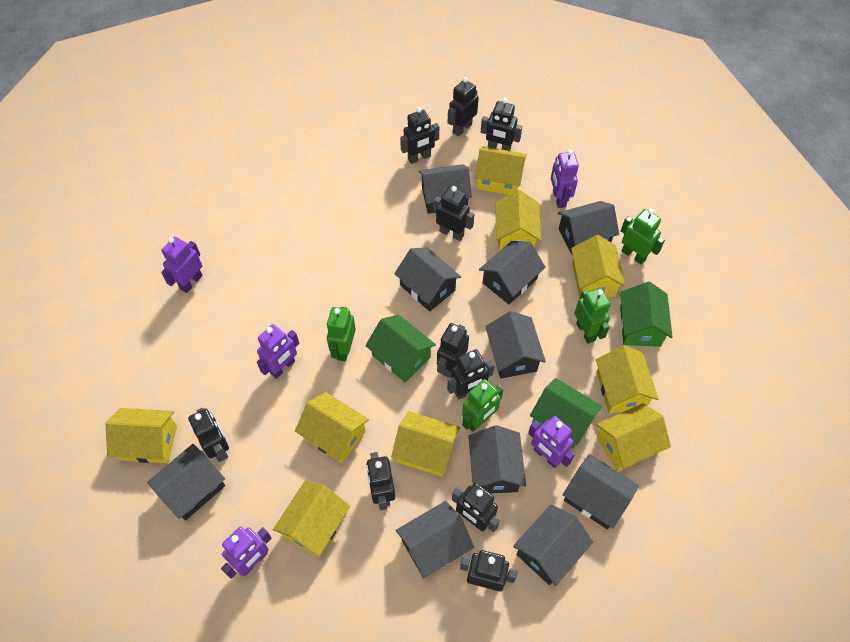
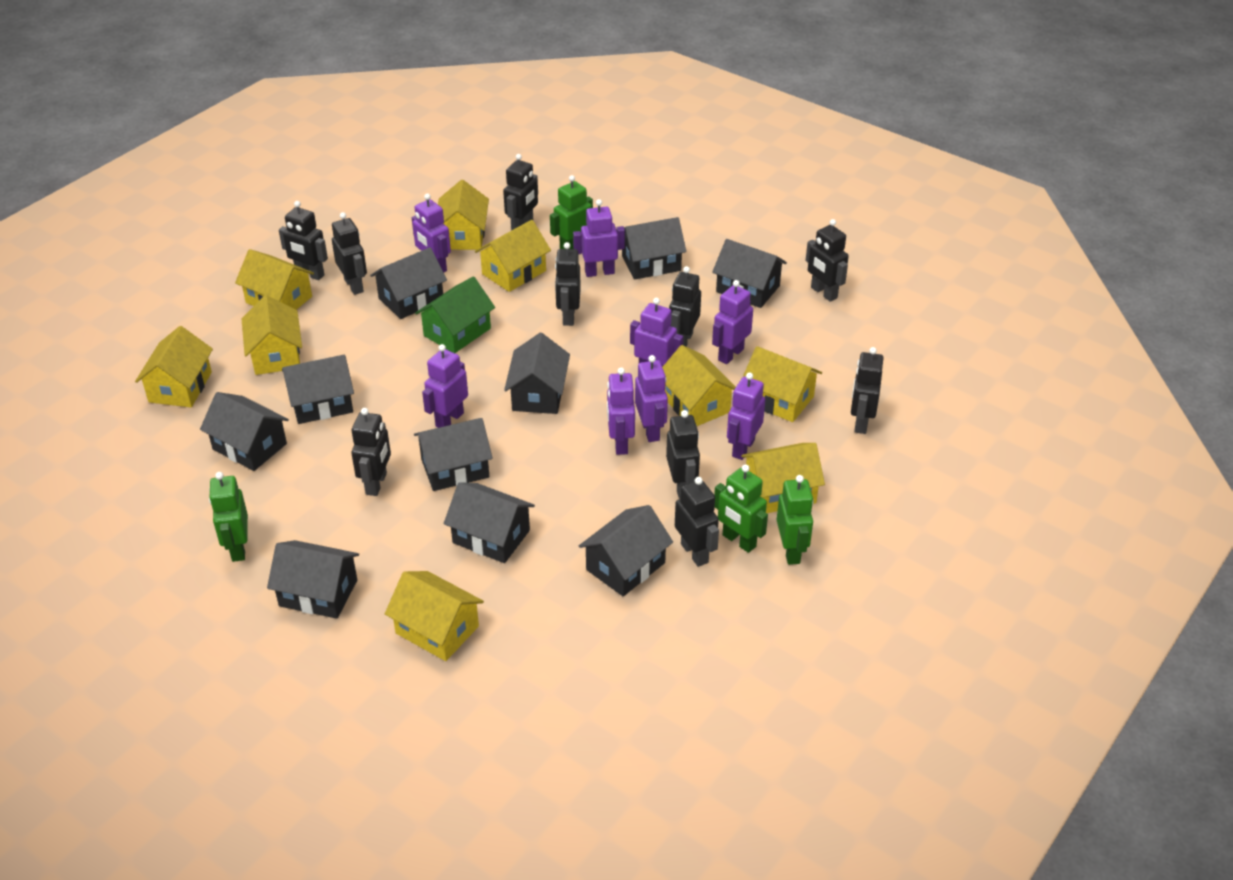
green house: 3 -> 1
purple robot: 5 -> 8

